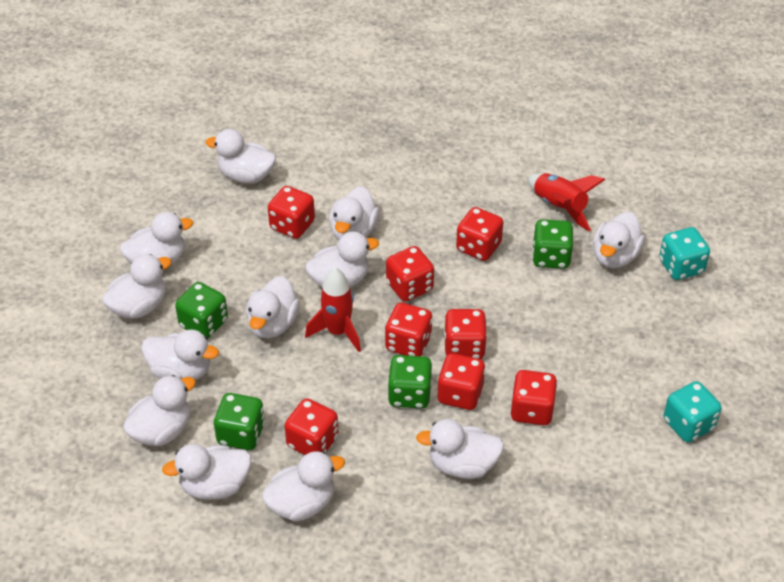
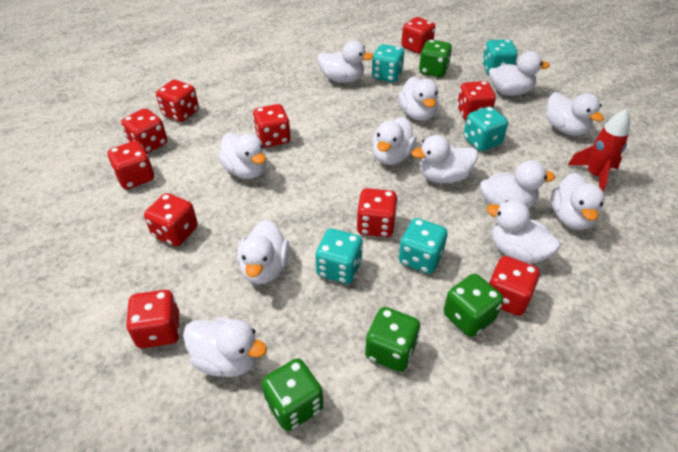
red dice: 8 -> 10
red rocket: 2 -> 1
turquoise dice: 2 -> 5

